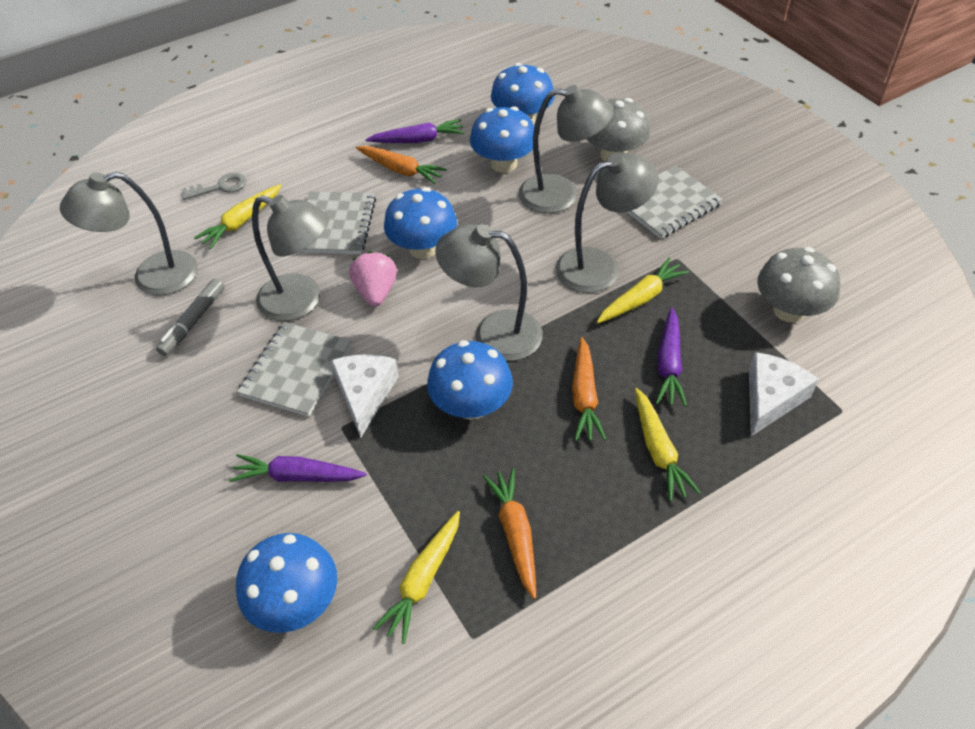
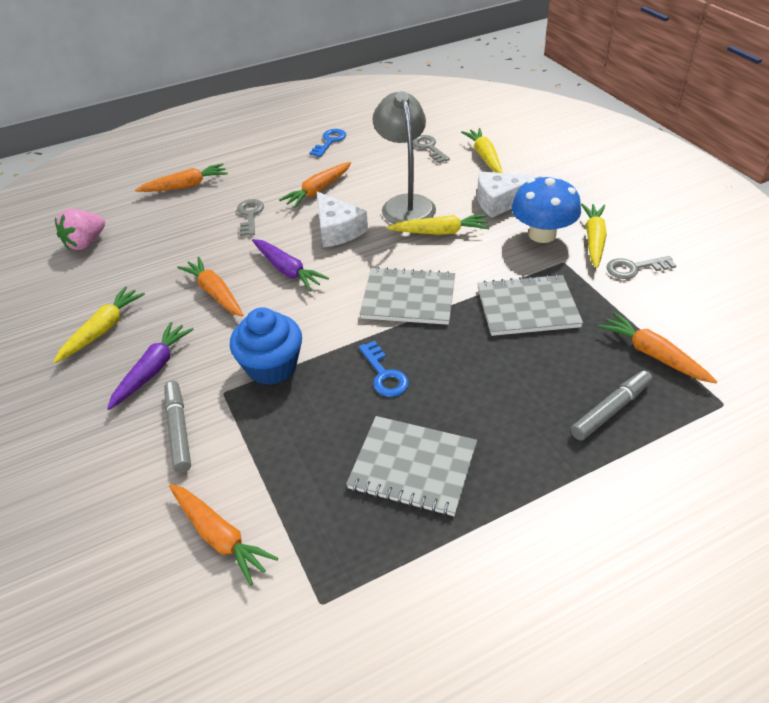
blue cupcake: 0 -> 1
blue key: 0 -> 2
blue mushroom: 5 -> 1
grey key: 1 -> 3
grey lamp: 5 -> 1
grey marker: 1 -> 2
grey mushroom: 2 -> 0
orange carrot: 3 -> 5
purple carrot: 3 -> 2

